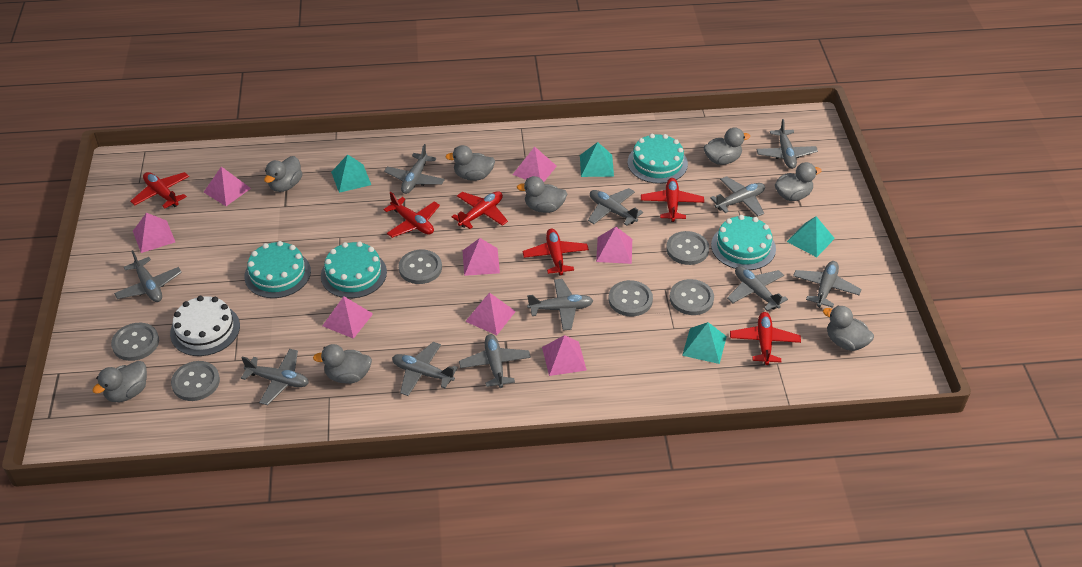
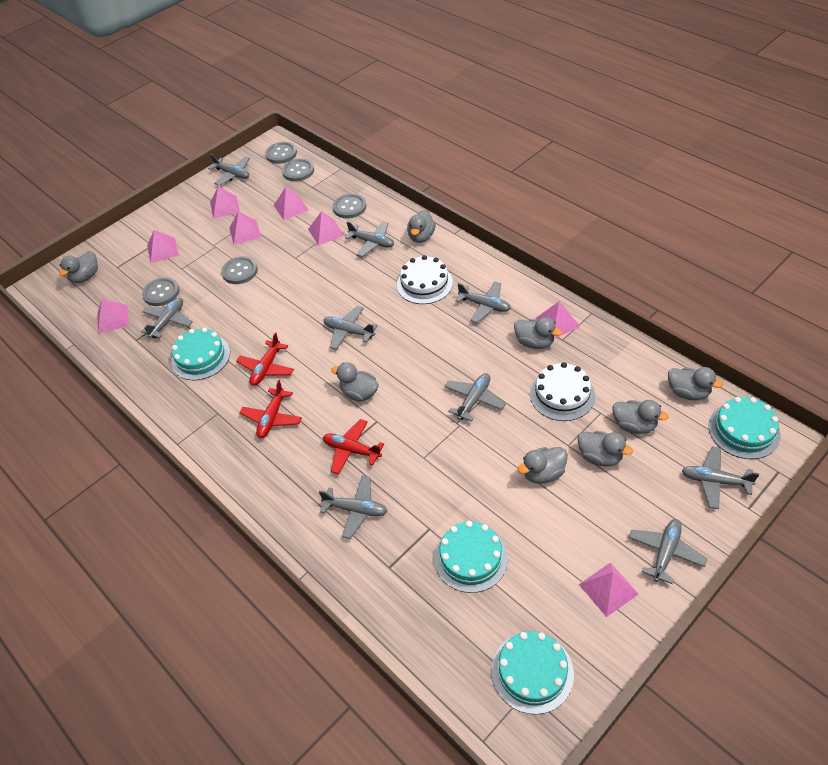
grey button: 6 -> 5
grey plane: 11 -> 9
red plane: 6 -> 3
turquoise pyramid: 4 -> 0
white cake: 1 -> 2

